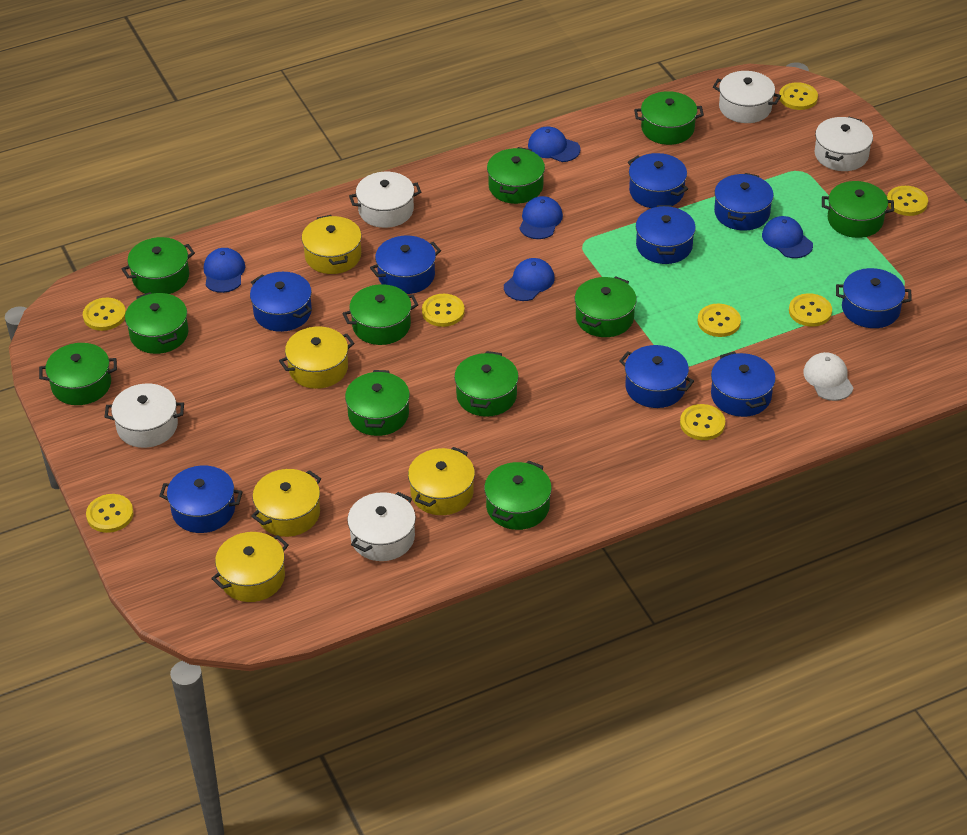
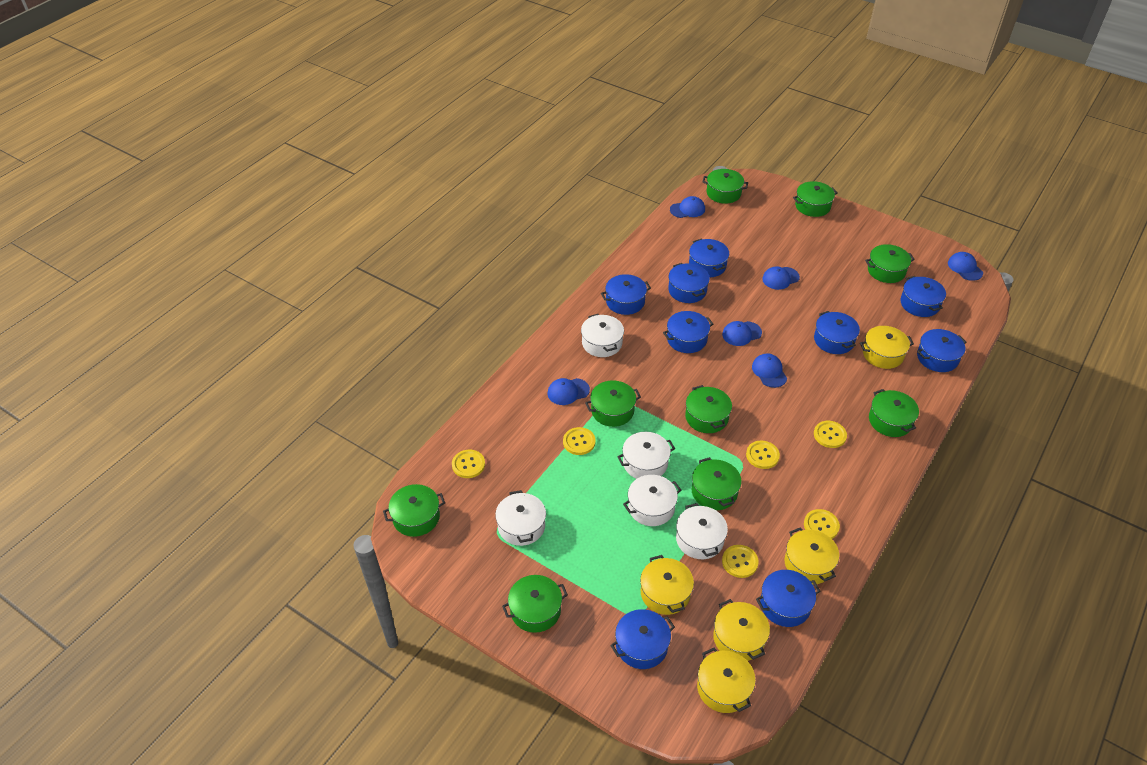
blue cap: 5 -> 6
green pot: 11 -> 9
white cap: 1 -> 0
yellow button: 8 -> 6

